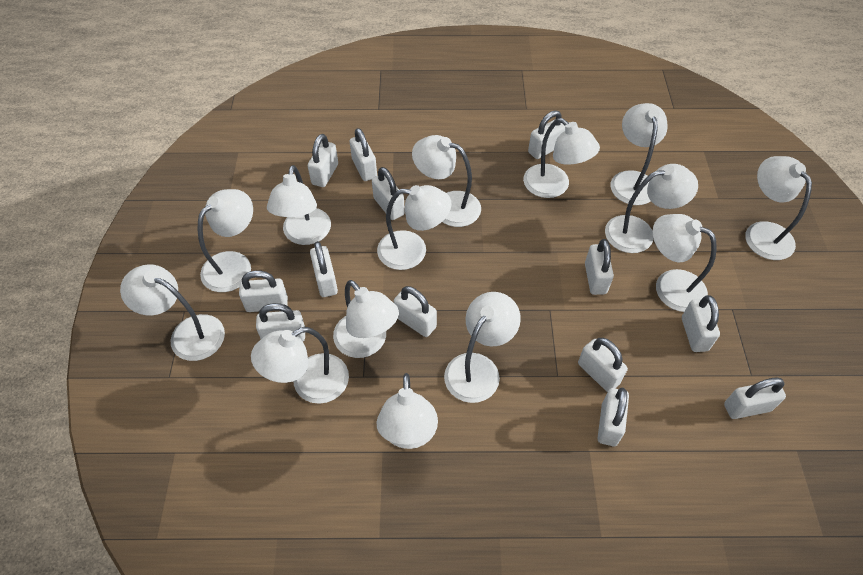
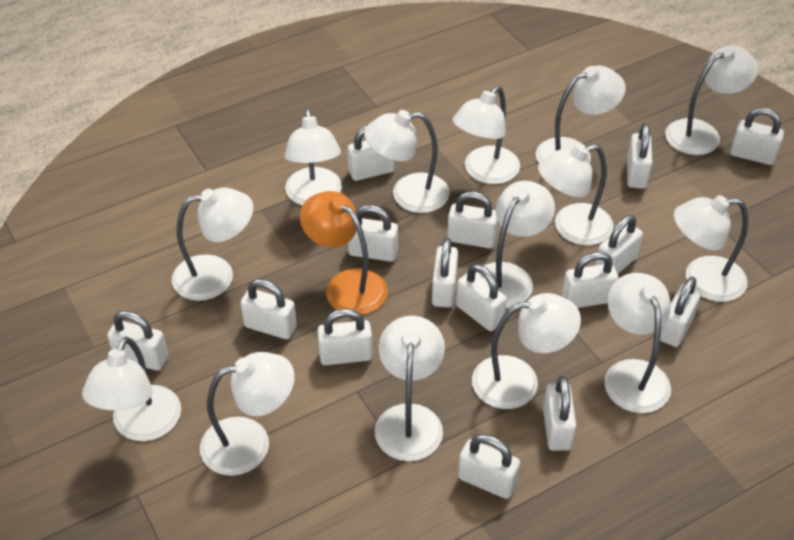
orange lamp: 0 -> 1
white padlock: 13 -> 15

